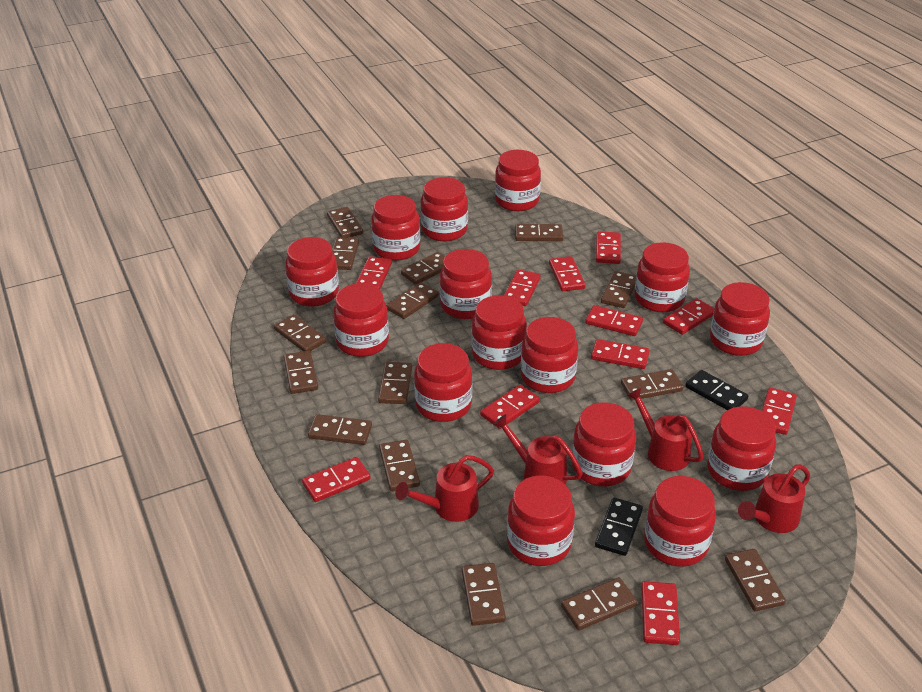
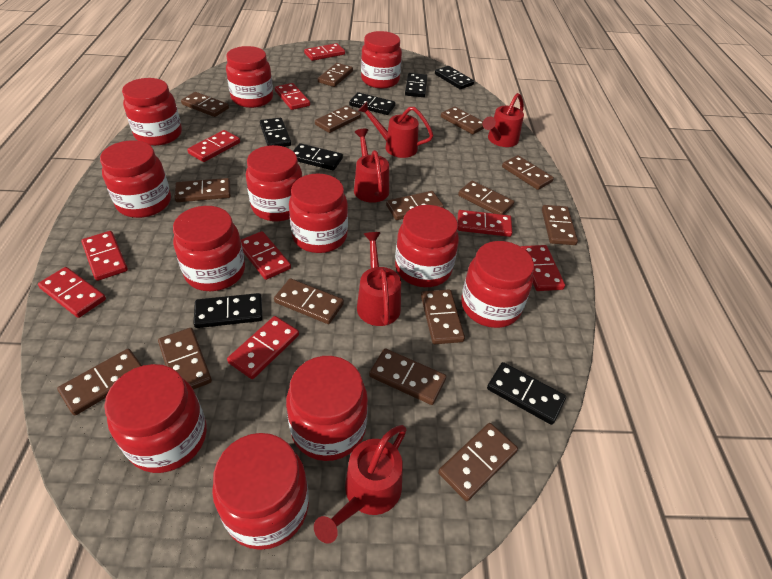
black domino: 2 -> 7
red domino: 11 -> 9
red jar: 15 -> 12
red watering can: 4 -> 5

